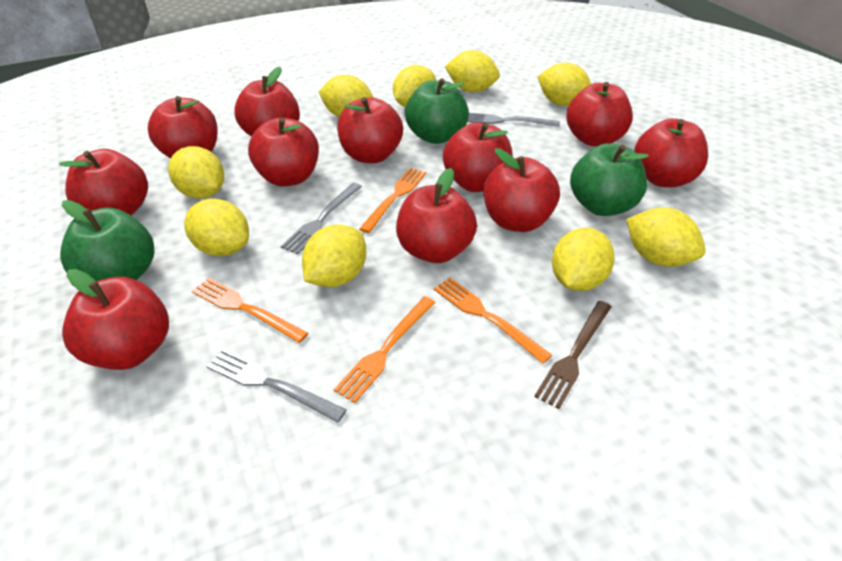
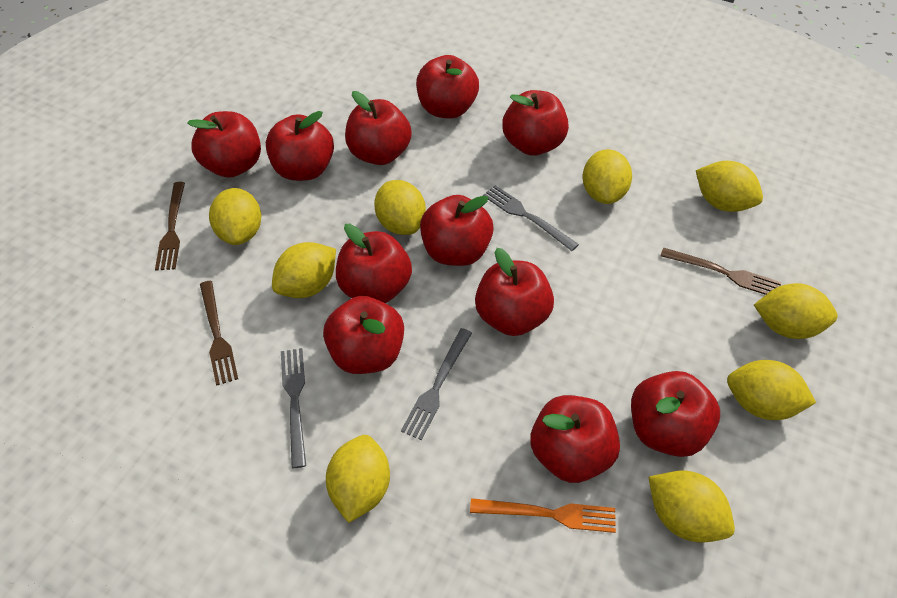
brown fork: 1 -> 3
green apple: 3 -> 0
orange fork: 4 -> 1

